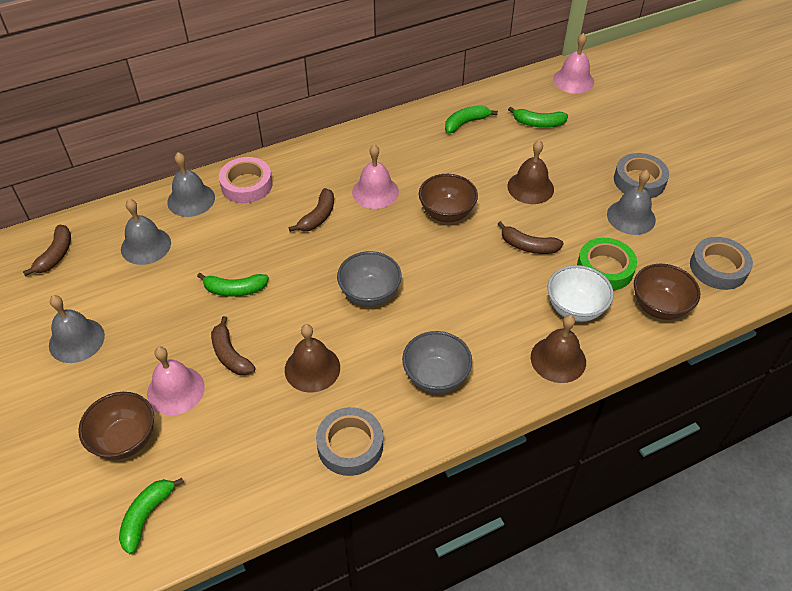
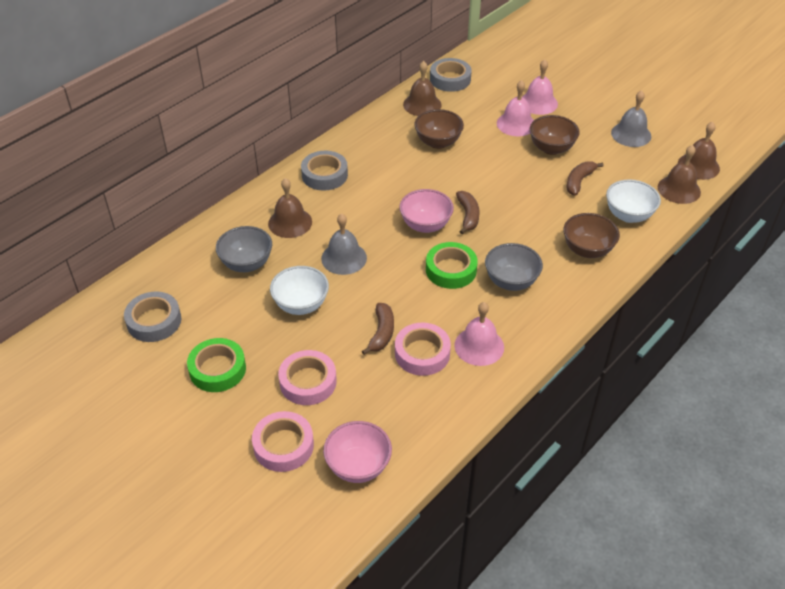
brown banana: 4 -> 3
brown bell: 3 -> 4
green banana: 4 -> 0
green tape: 1 -> 2
grey bell: 4 -> 2
pink bowl: 0 -> 2
pink tape: 1 -> 3
white bowl: 1 -> 2

